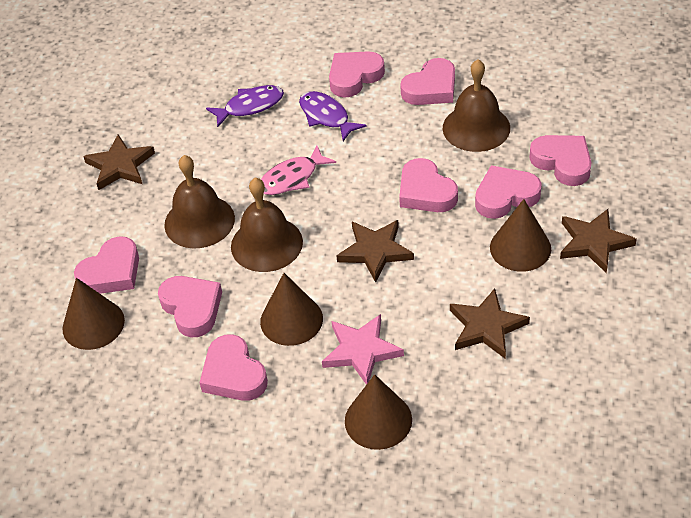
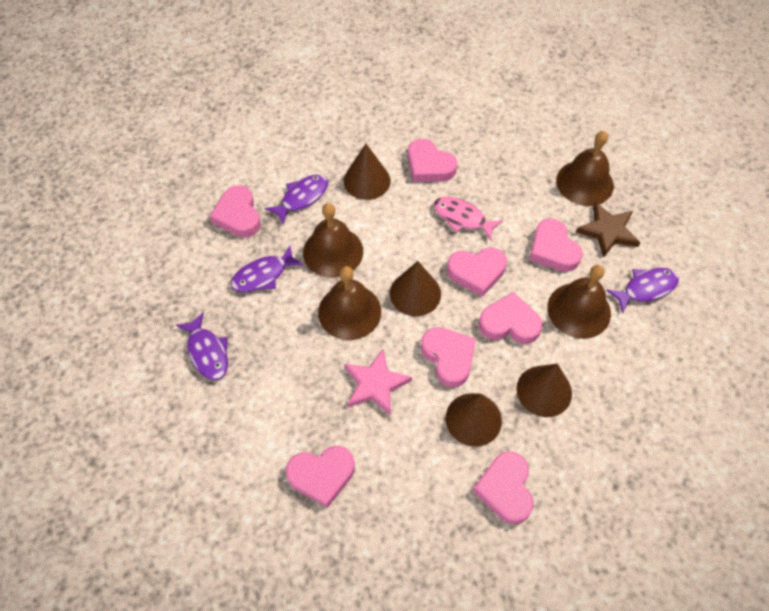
brown bell: 3 -> 4
brown star: 4 -> 1
purple fish: 2 -> 4

